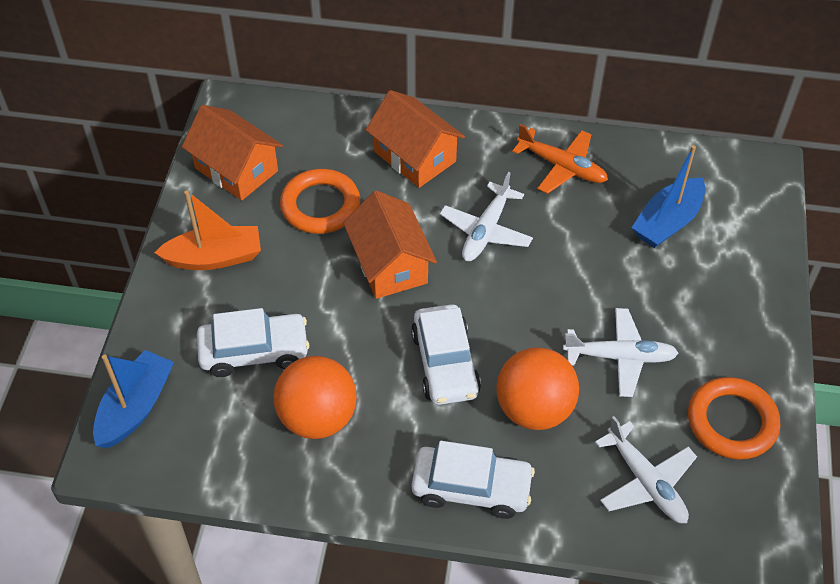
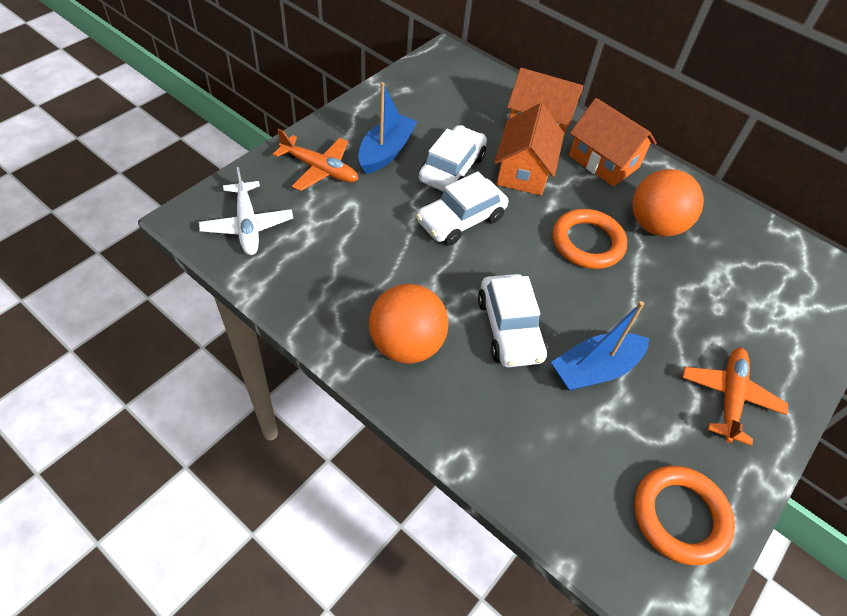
orange boat: 1 -> 0
orange plane: 1 -> 2
white plane: 3 -> 1

